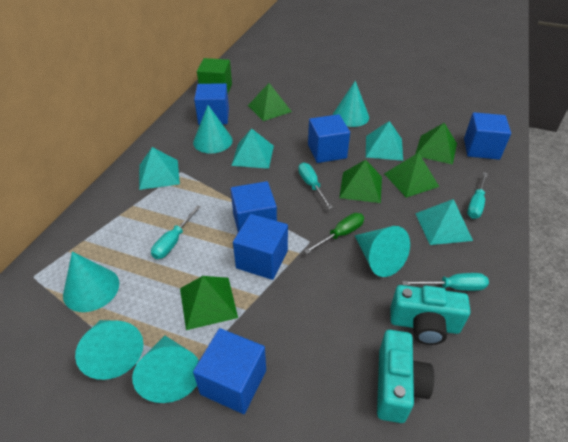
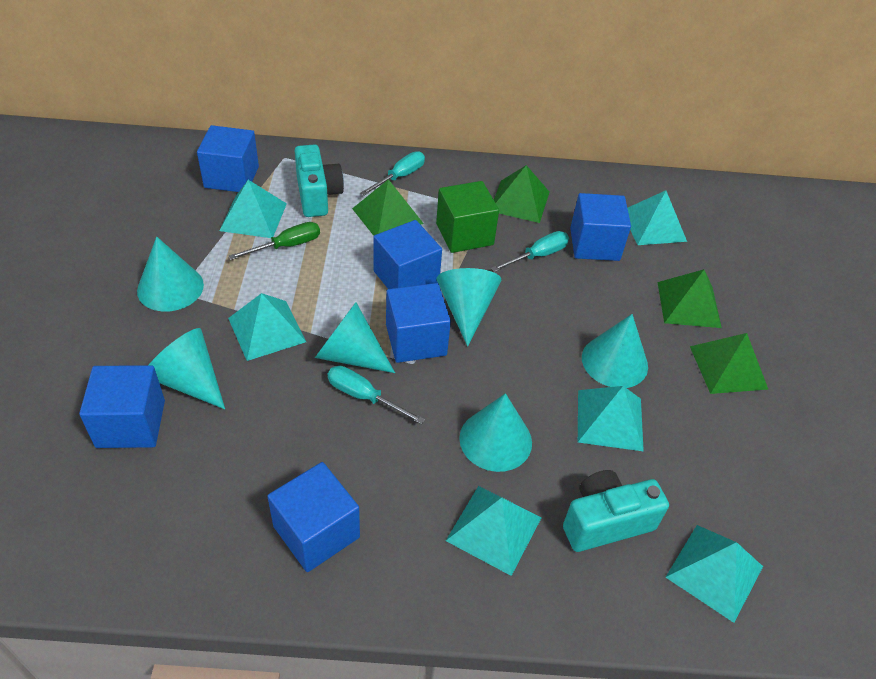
green pyramid: 5 -> 4
turquoise pyramid: 4 -> 6
turquoise screwdriver: 4 -> 3

